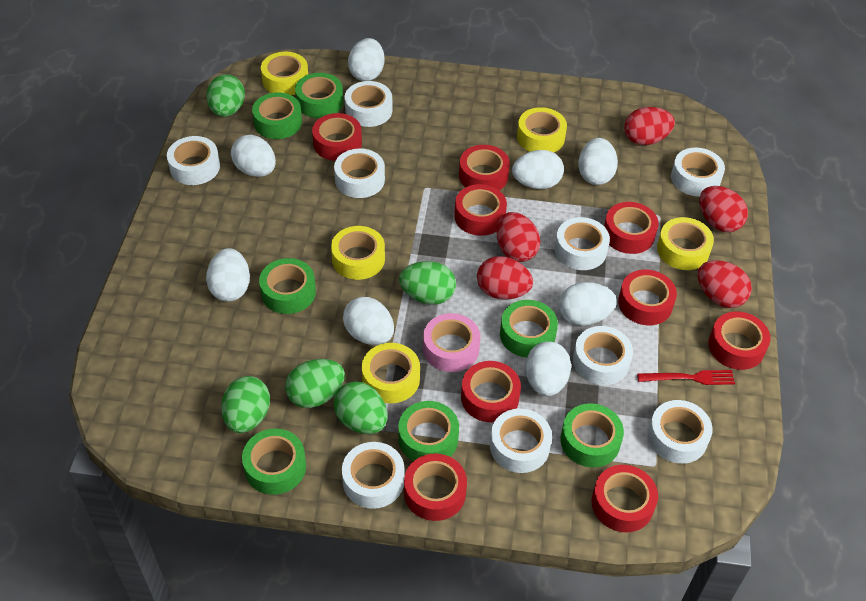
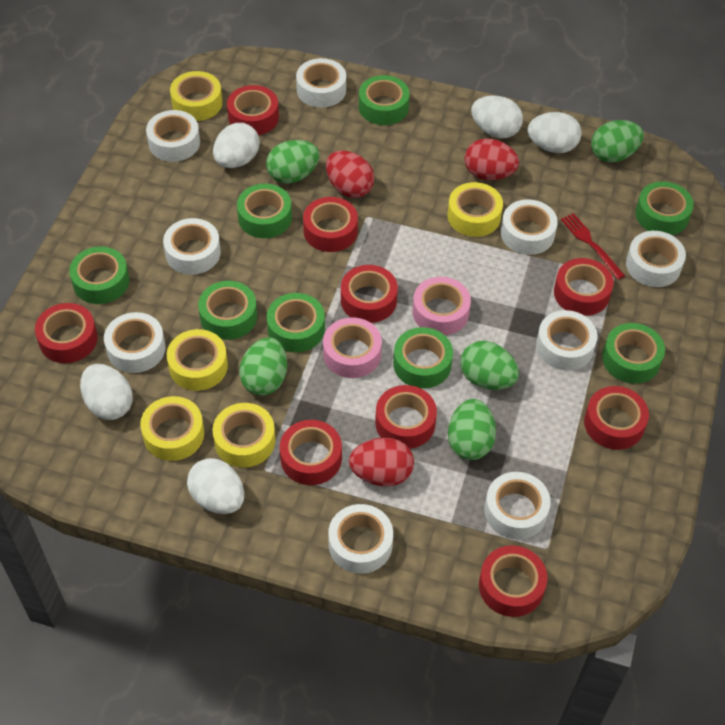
green tape: 7 -> 8
pink tape: 1 -> 2
red egg: 5 -> 3
white egg: 8 -> 5

